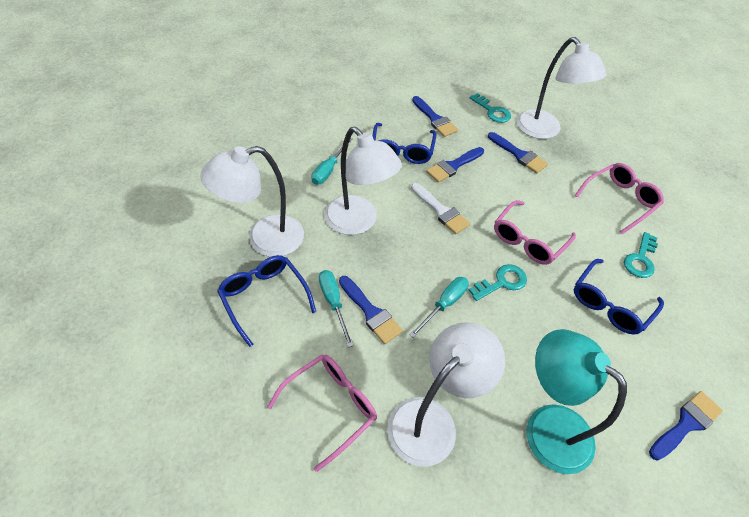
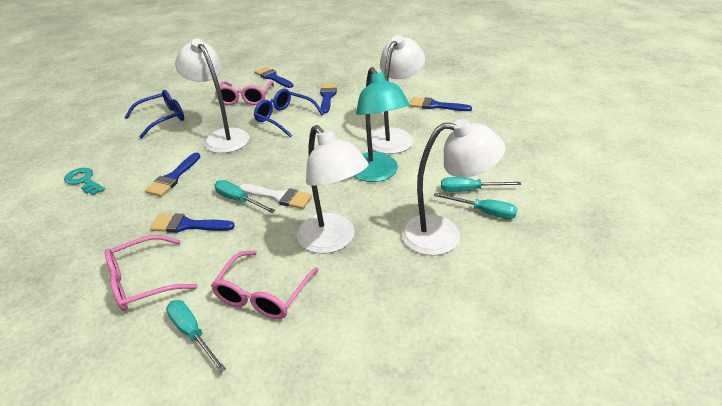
blue glasses: 3 -> 2
turquoise key: 3 -> 1
turquoise screwdriver: 3 -> 4

